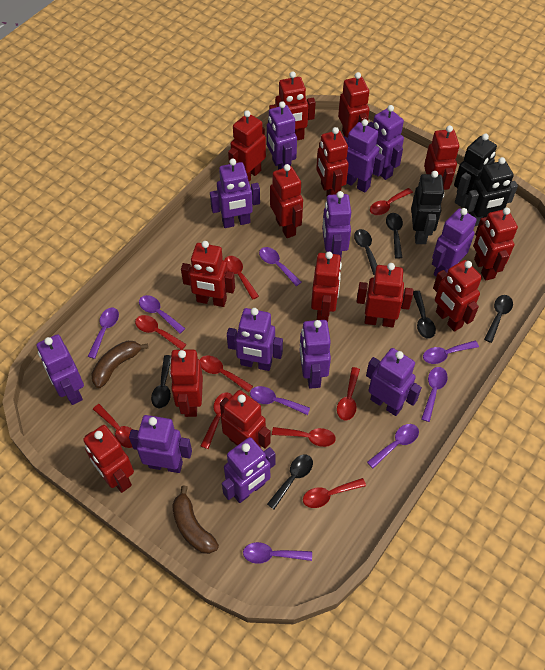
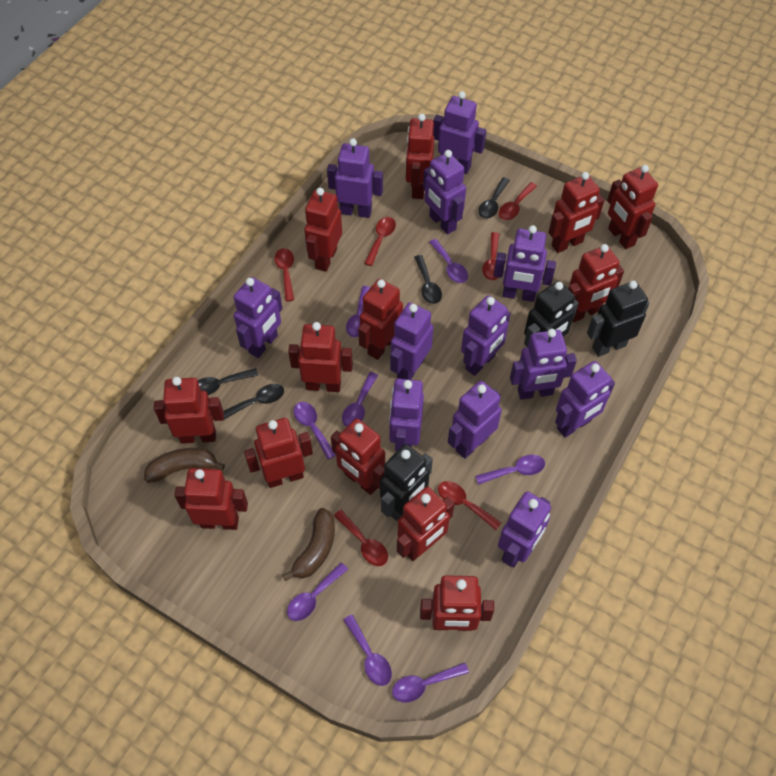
black spoon: 6 -> 4
red robot: 14 -> 13
red spoon: 9 -> 6

